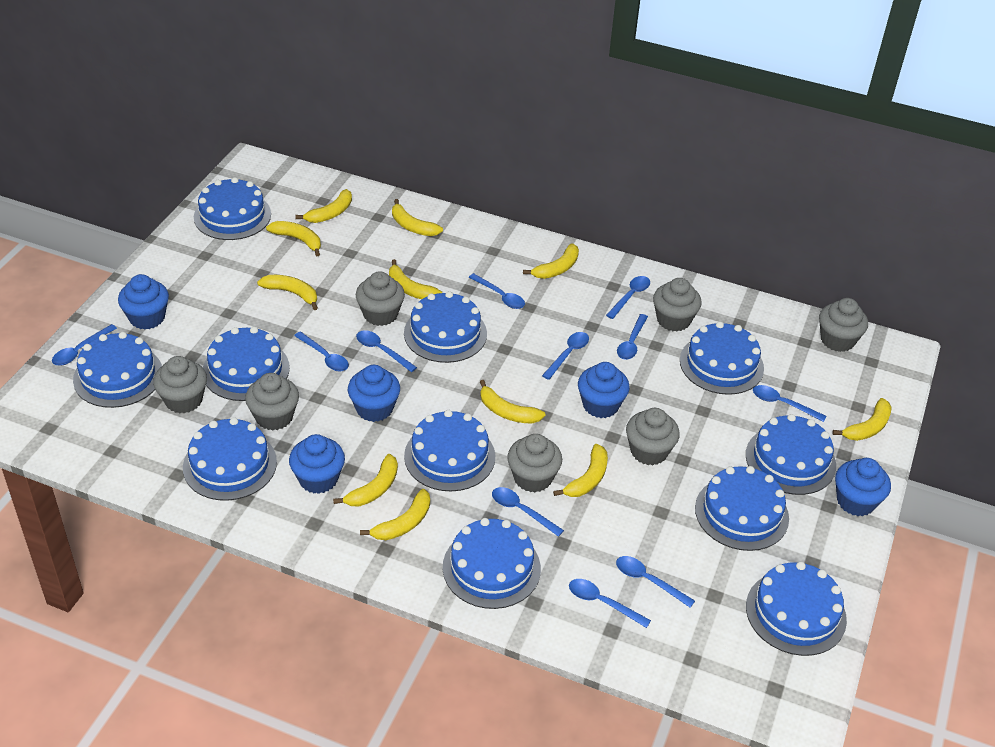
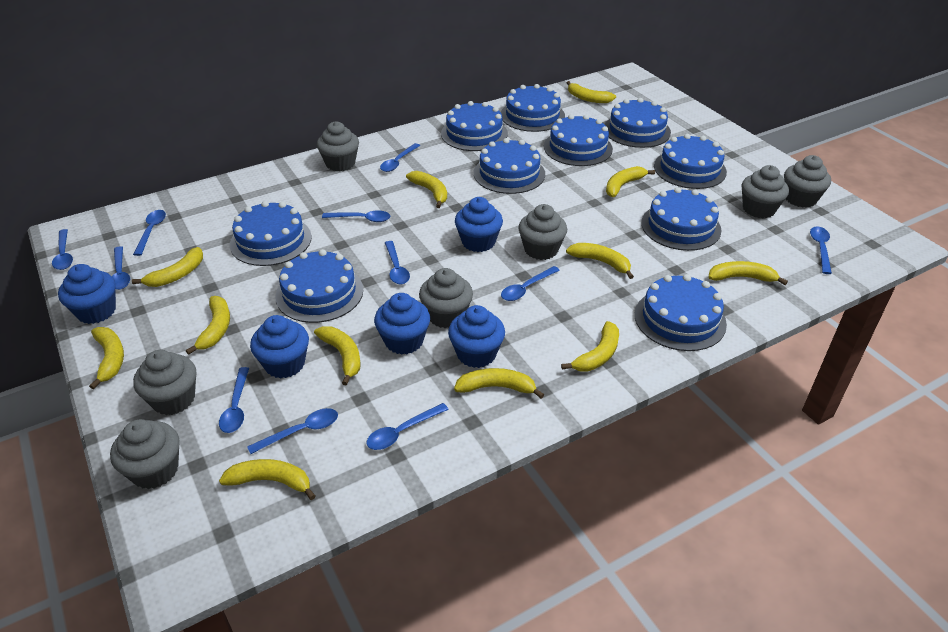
blue cake: 11 -> 10
yellow banana: 11 -> 12

